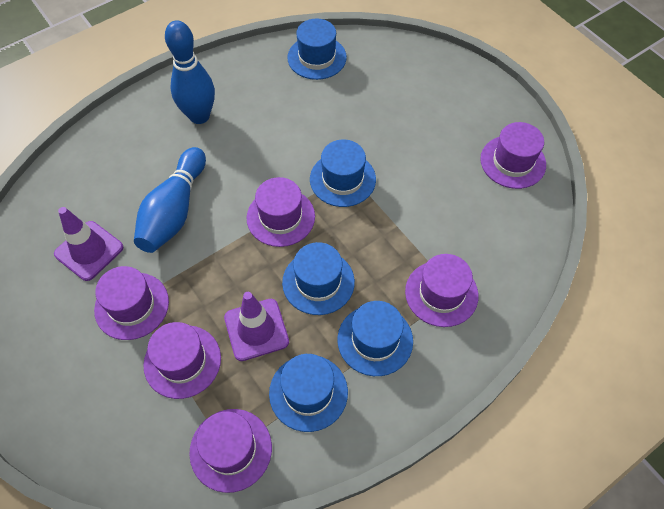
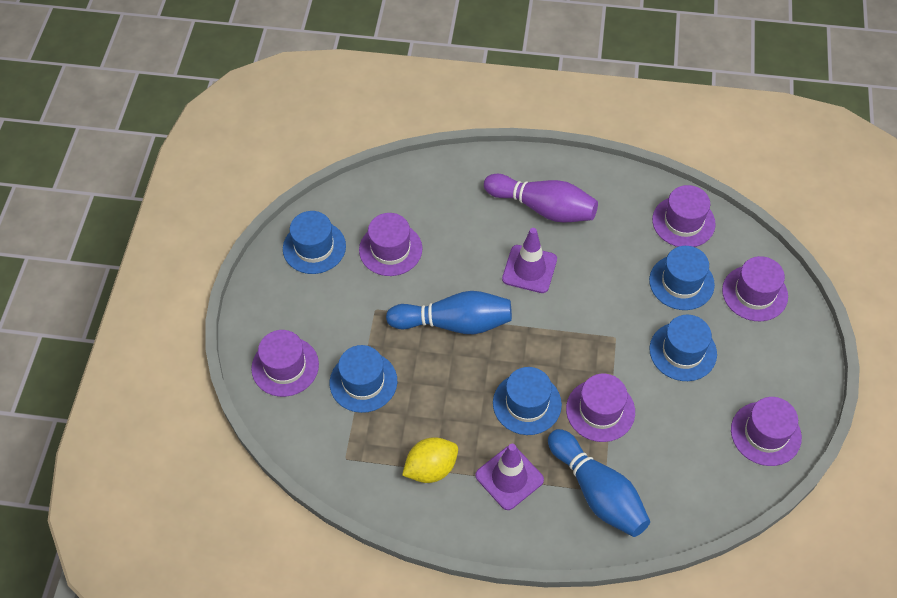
purple bowling pin: 0 -> 1
yellow lemon: 0 -> 1

